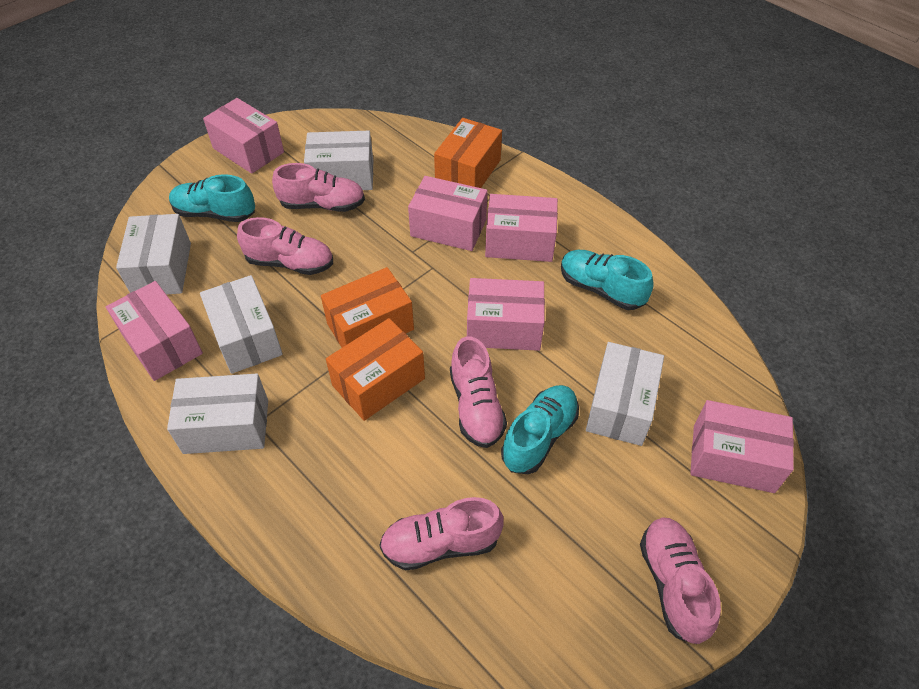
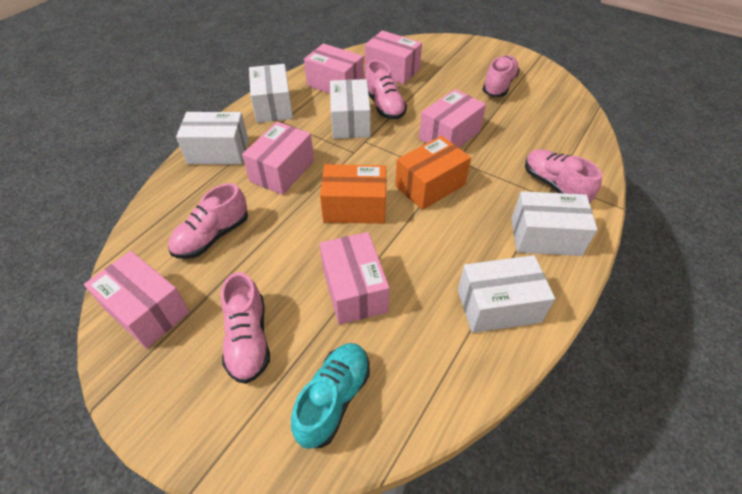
orange box: 3 -> 2
turquoise shoe: 3 -> 1

